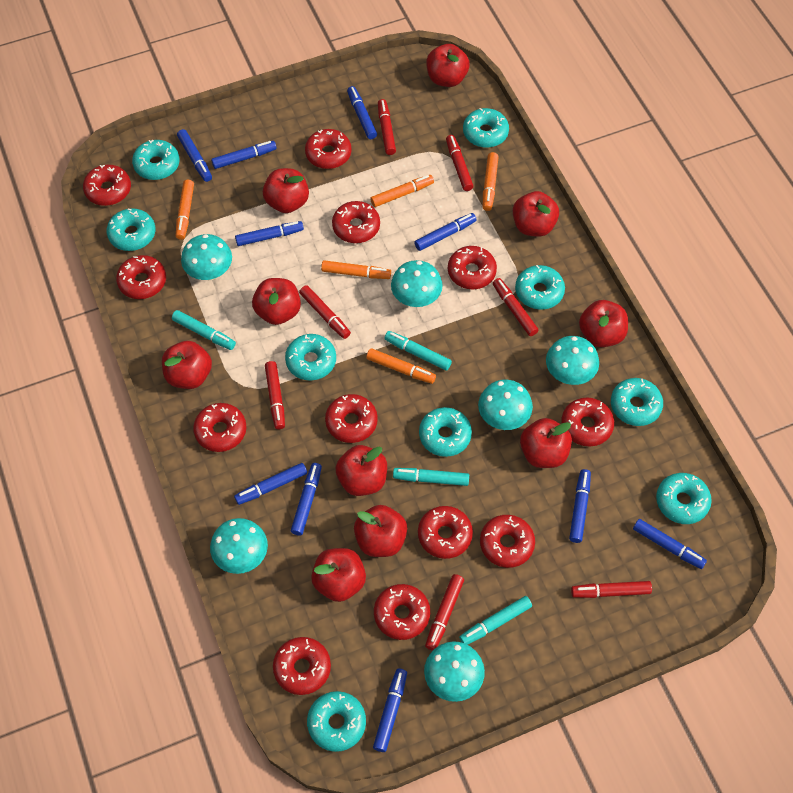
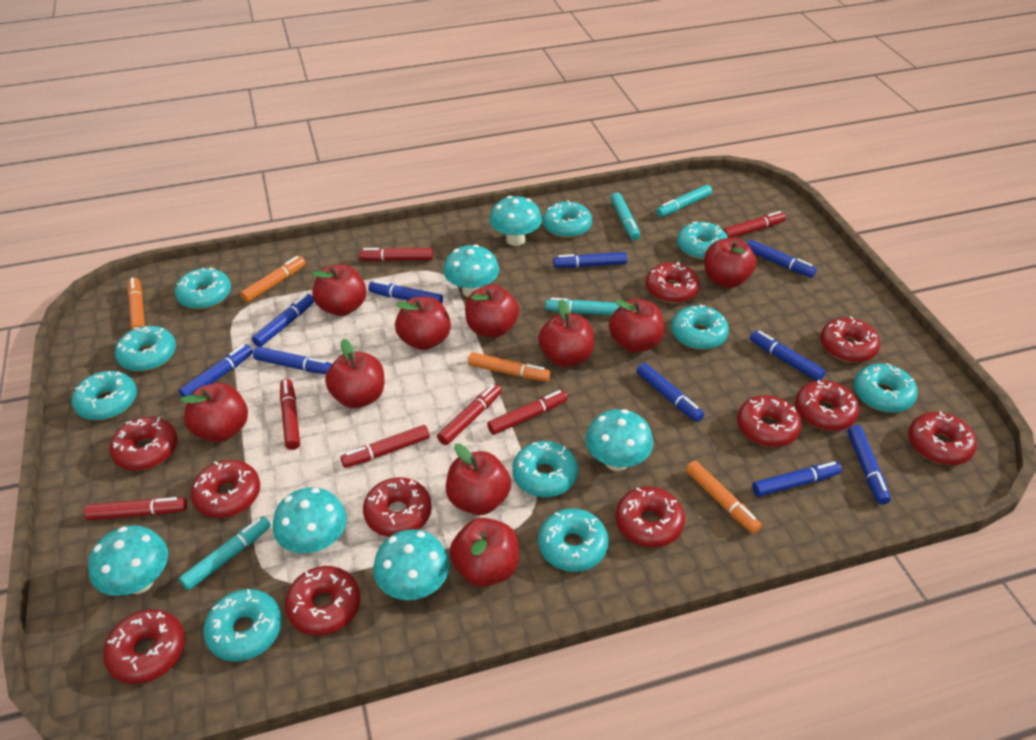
orange marker: 5 -> 4
red donut: 12 -> 11
turquoise donut: 9 -> 10

